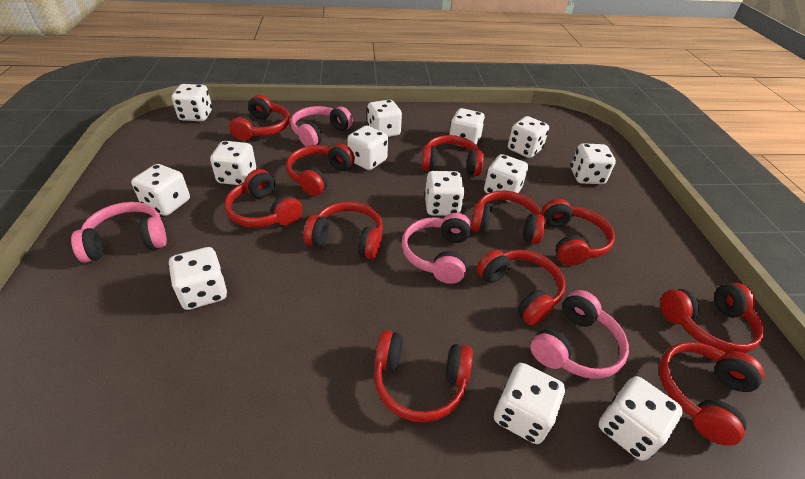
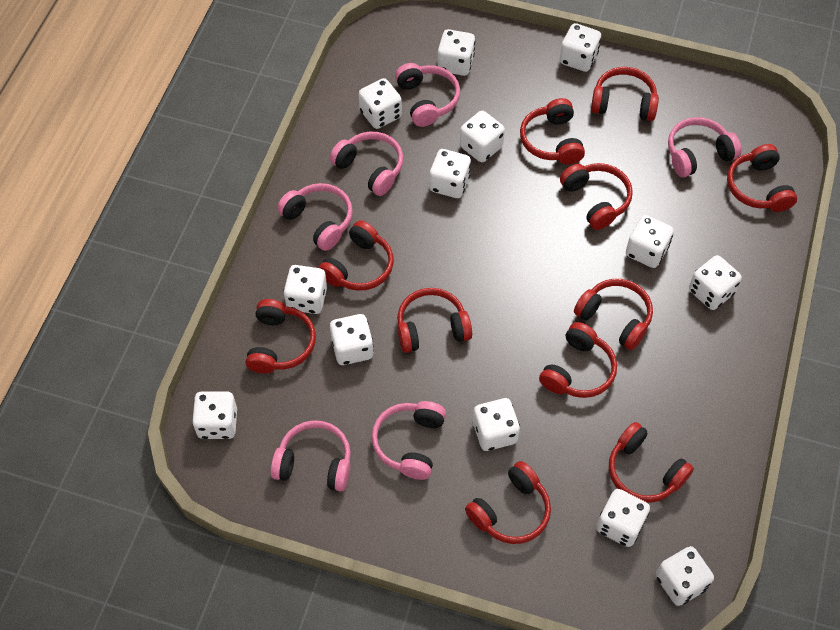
pink headphones: 4 -> 6

